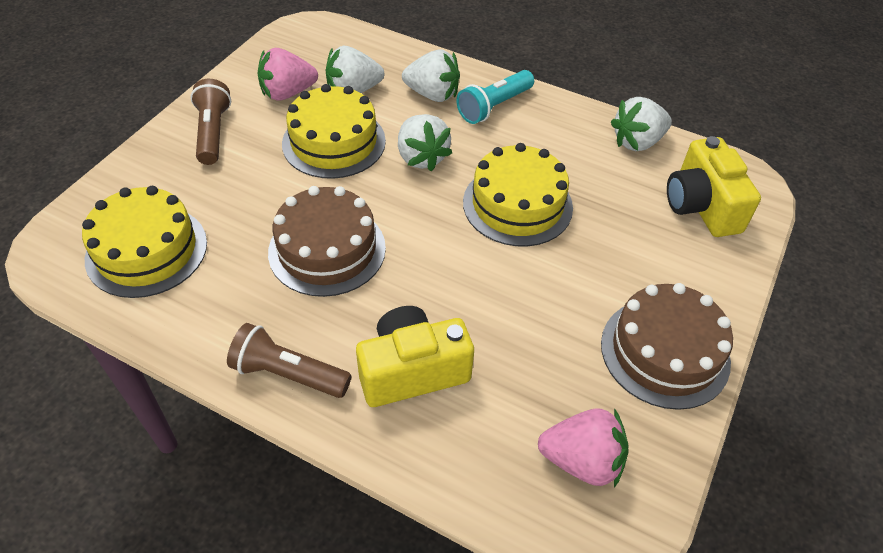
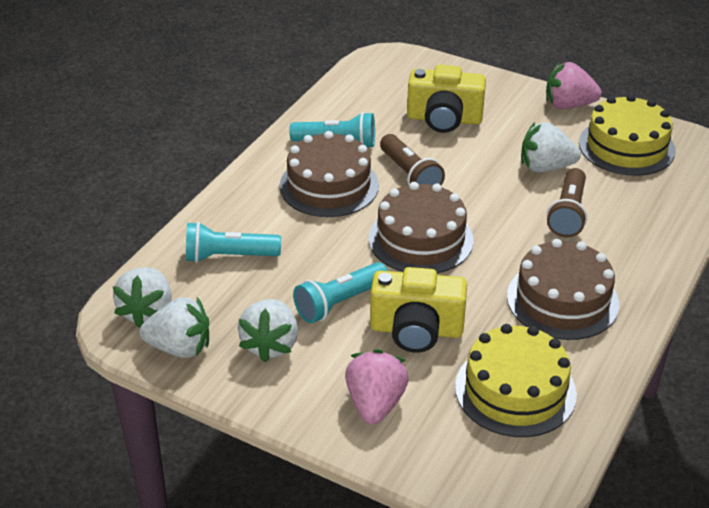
brown cake: 2 -> 3
turquoise flashlight: 1 -> 3
yellow cake: 3 -> 2

